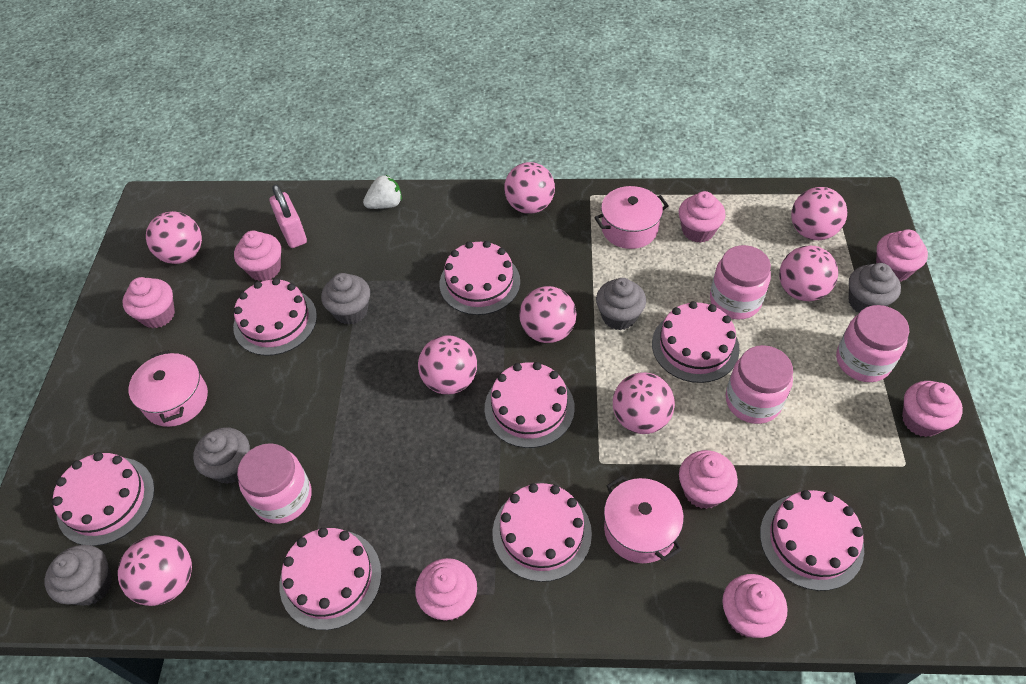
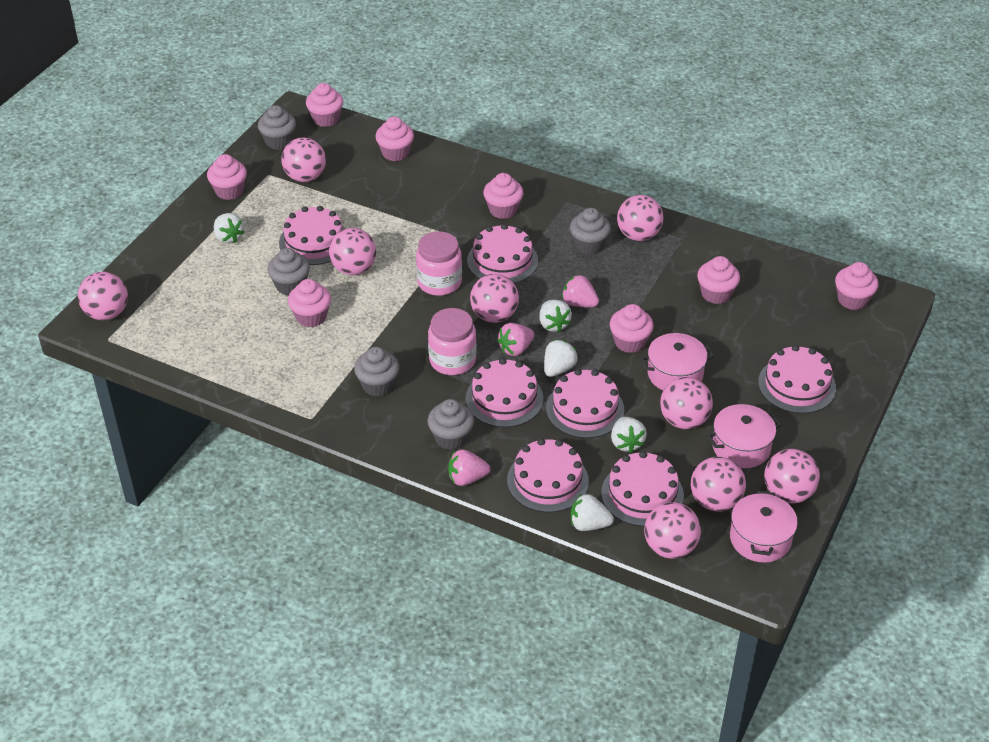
pink ball: 8 -> 9
pink cake: 8 -> 7
pink jar: 4 -> 2
pink padlock: 1 -> 0
pink strawberry: 0 -> 3
white strawberry: 1 -> 5

